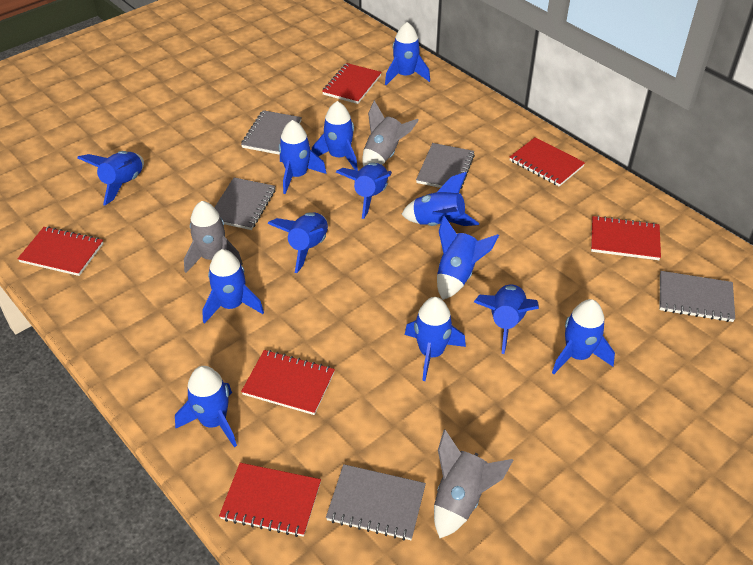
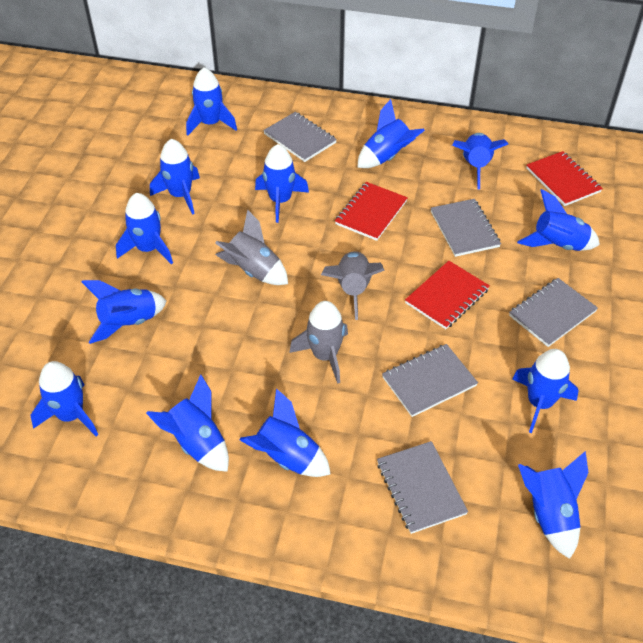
red notebook: 6 -> 3

